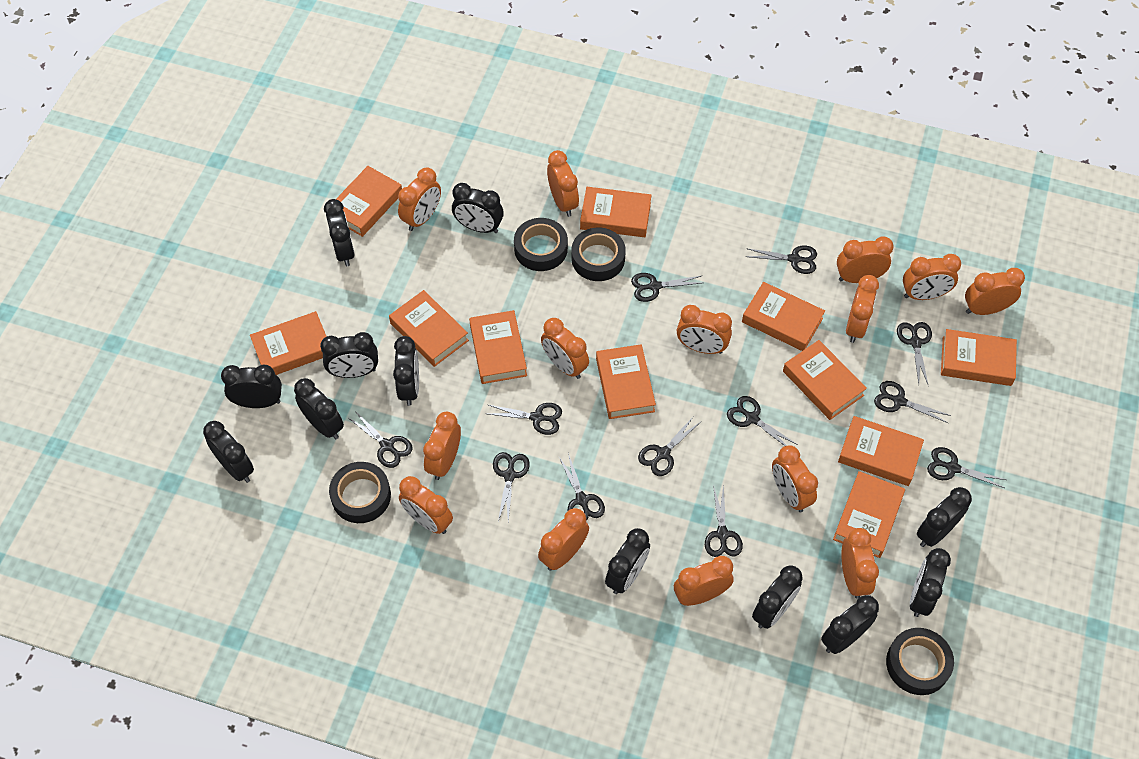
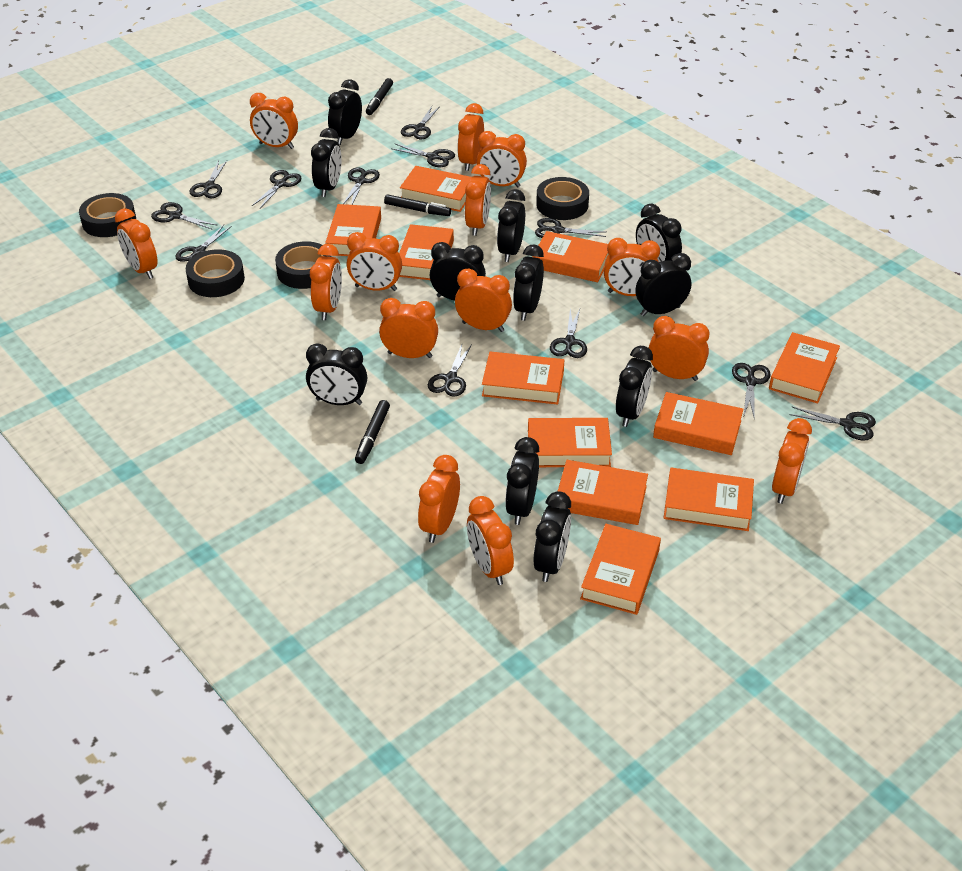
black clock: 12 -> 11
black marker: 0 -> 3

